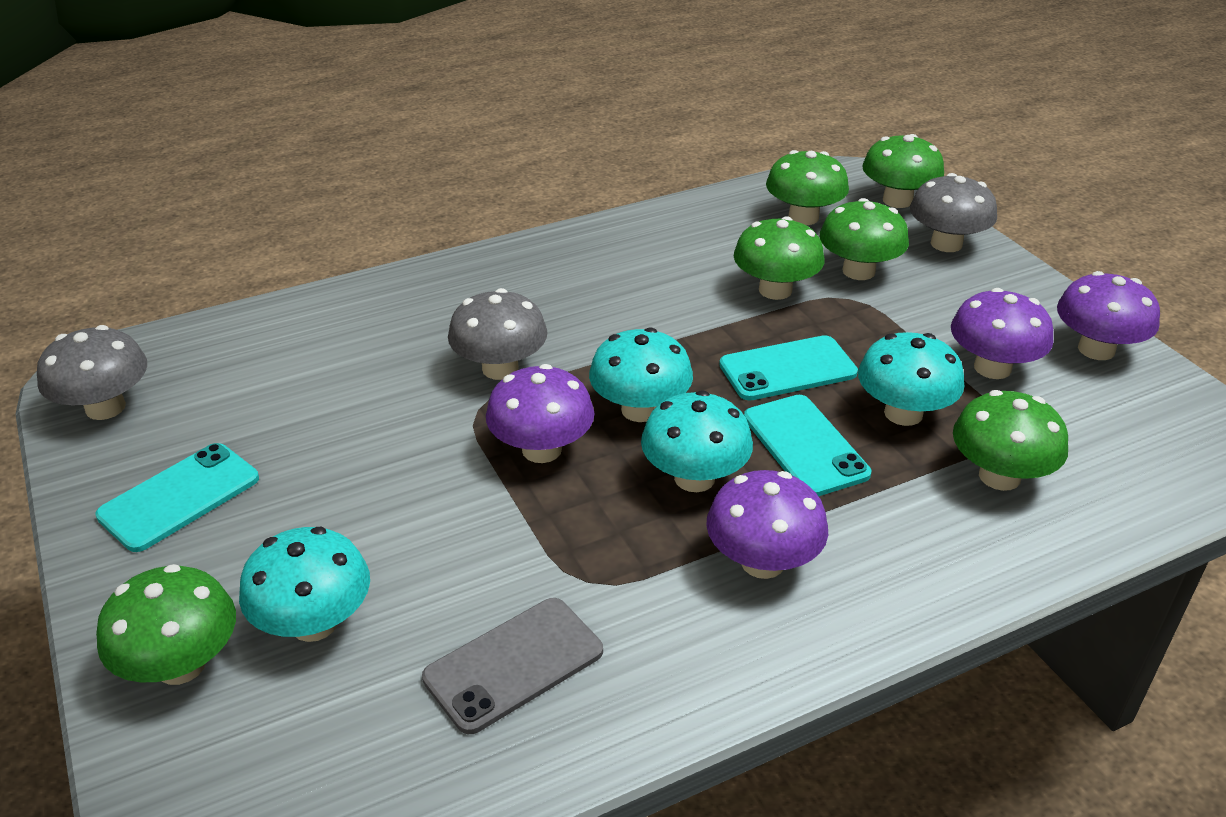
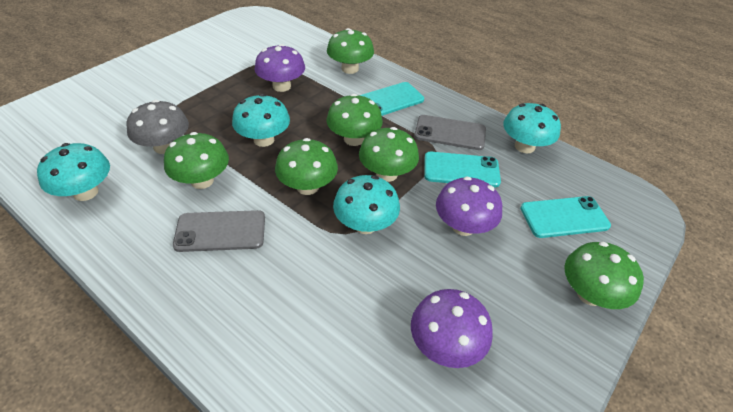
grey mushroom: 3 -> 1
grey phone: 1 -> 2
purple mushroom: 4 -> 3

